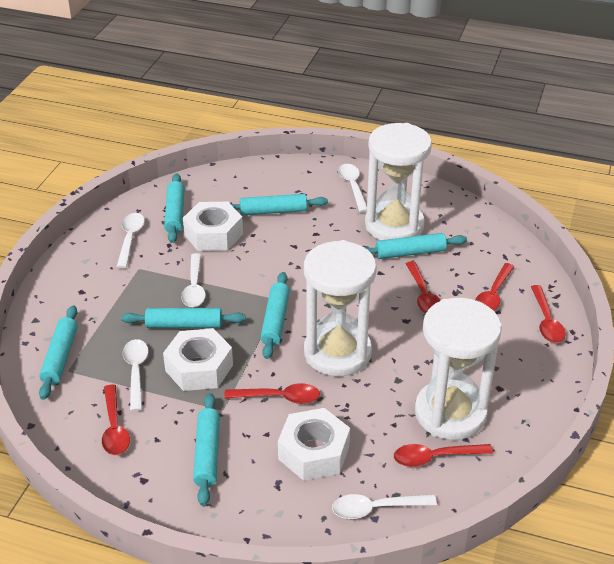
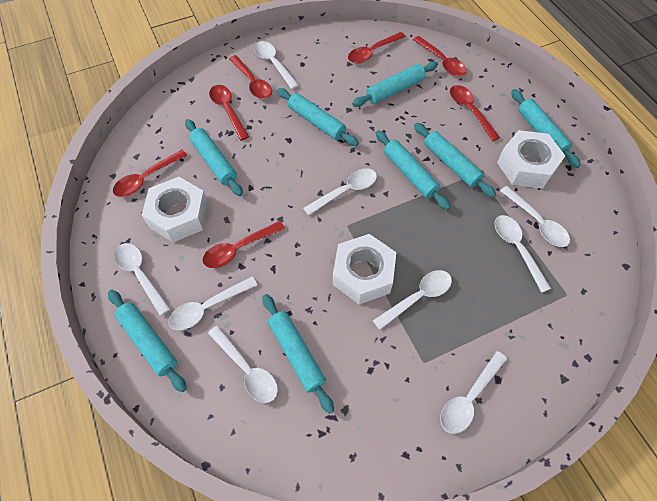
red spoon: 6 -> 7
turquoise rolling pin: 7 -> 8
white hourglass: 3 -> 0
white spoon: 5 -> 9

